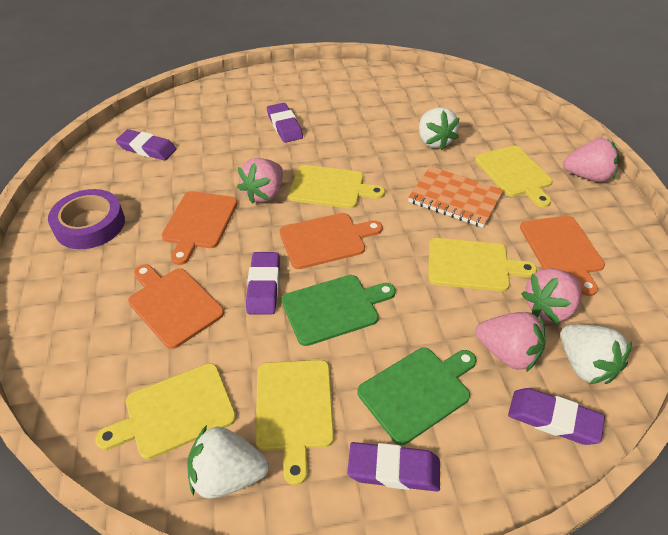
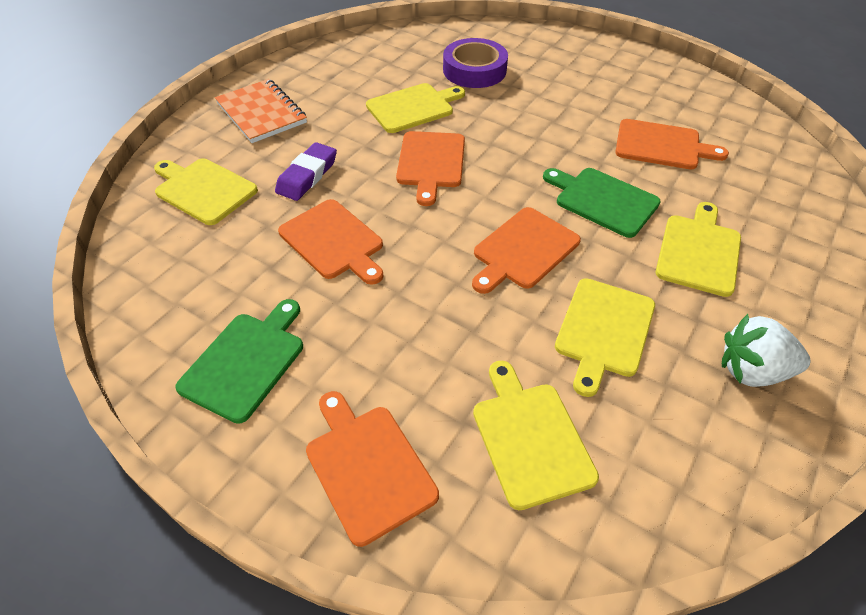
orange cutting board: 4 -> 5
pink strawberry: 4 -> 0
purple eraser: 5 -> 1
white strawberry: 3 -> 1

